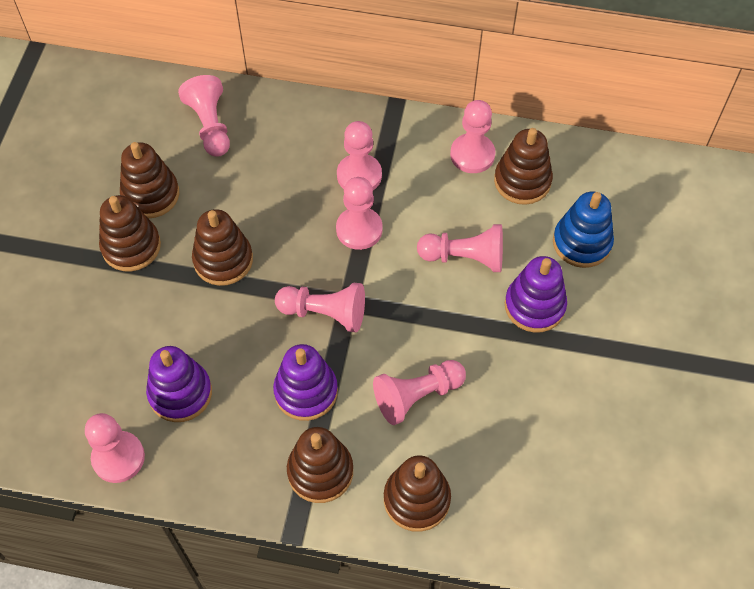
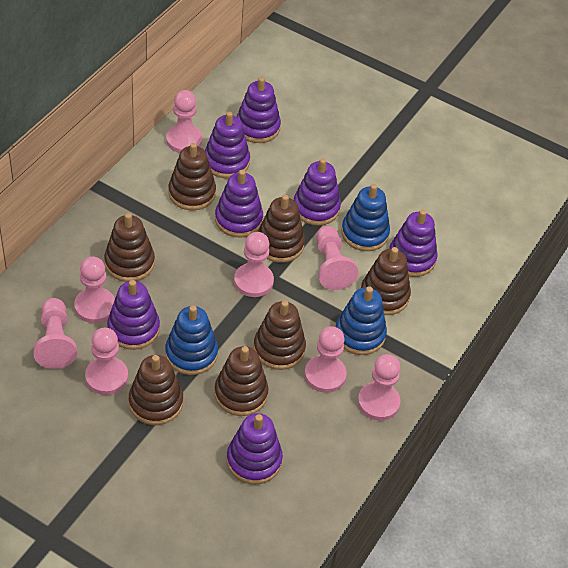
blue stacking toy: 1 -> 3
brown stacking toy: 6 -> 7
purple stacking toy: 3 -> 7

